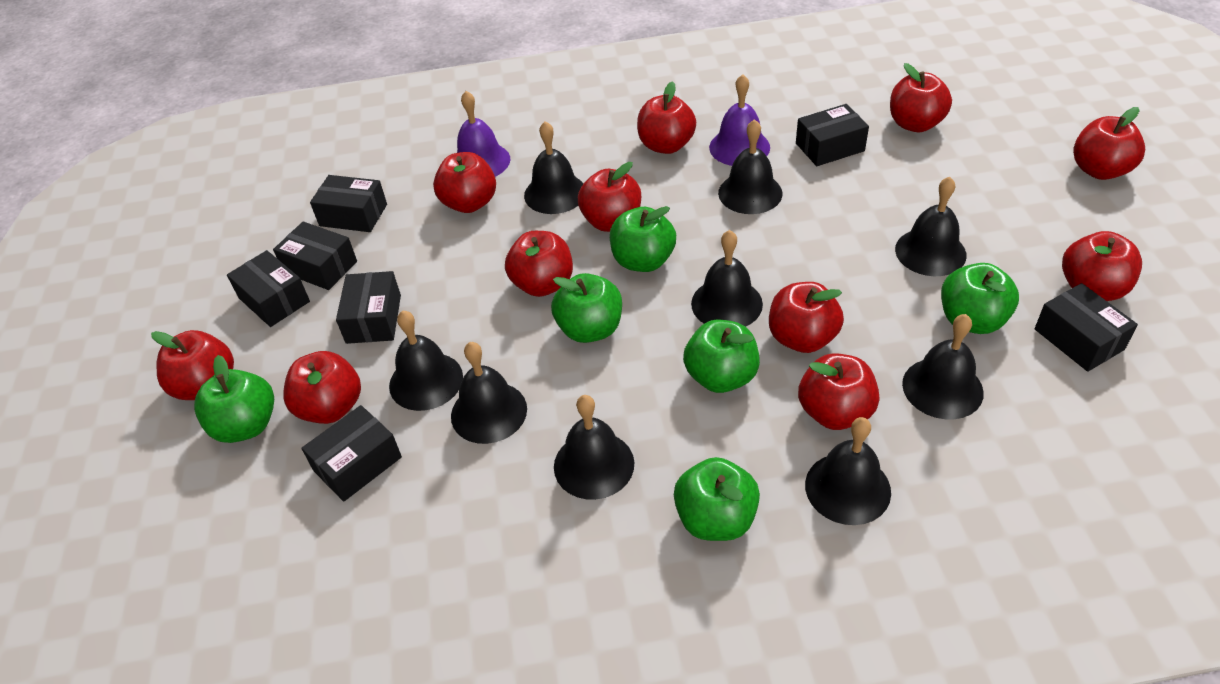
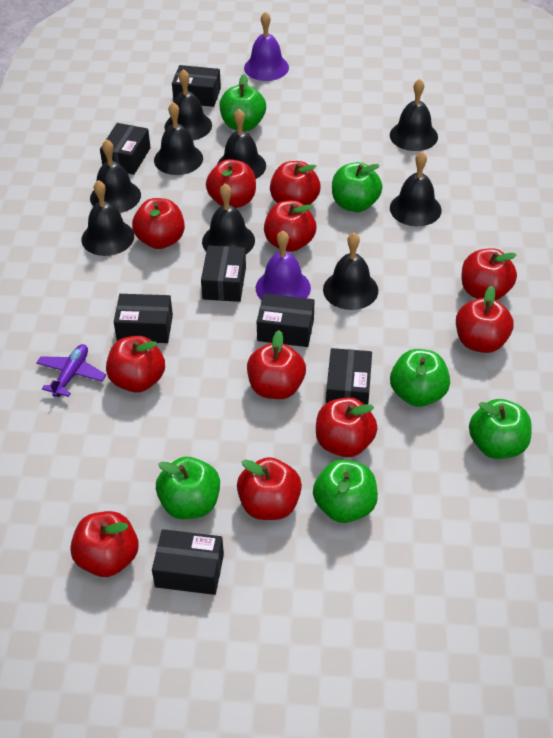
purple plane: 0 -> 1

